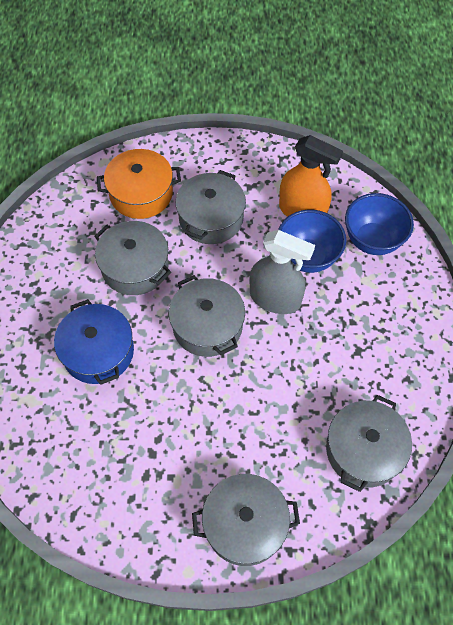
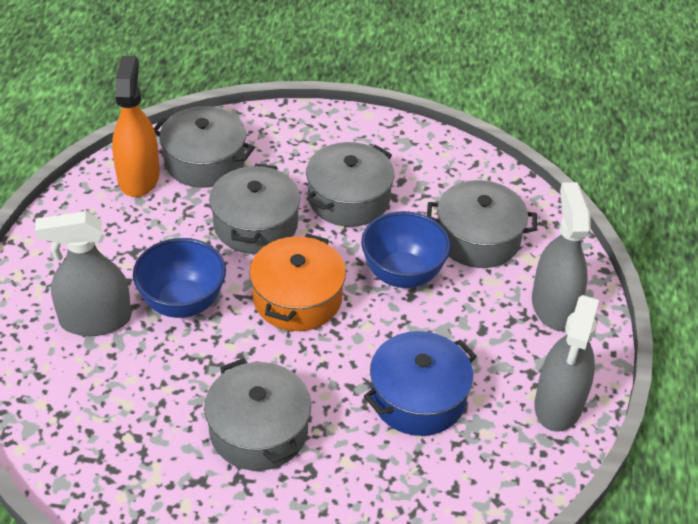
grey spray bottle: 1 -> 3

